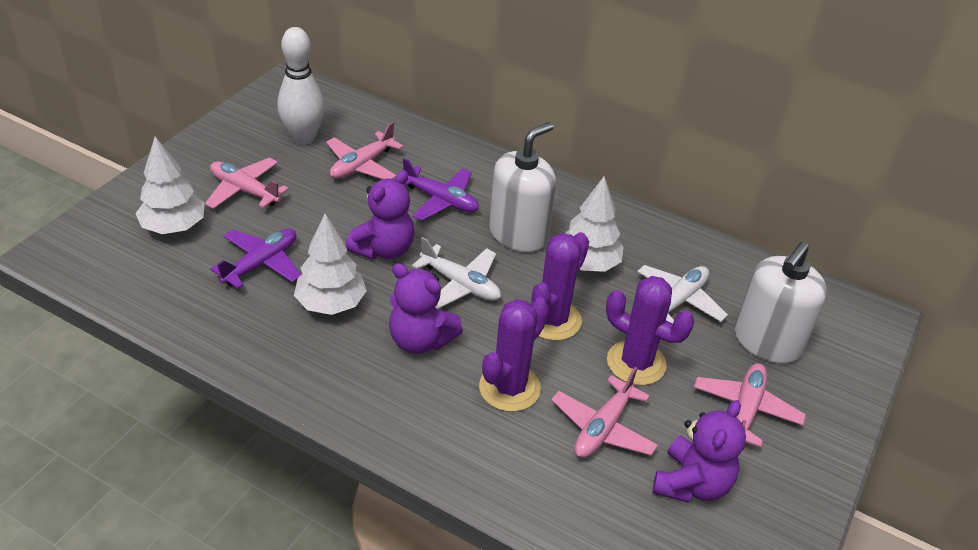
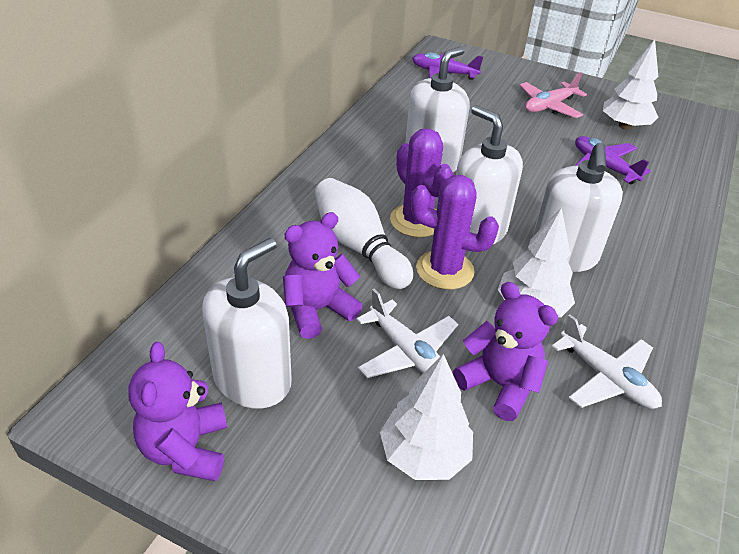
pink plane: 4 -> 1
purple cactus: 3 -> 2
white soap dispenser: 2 -> 4

